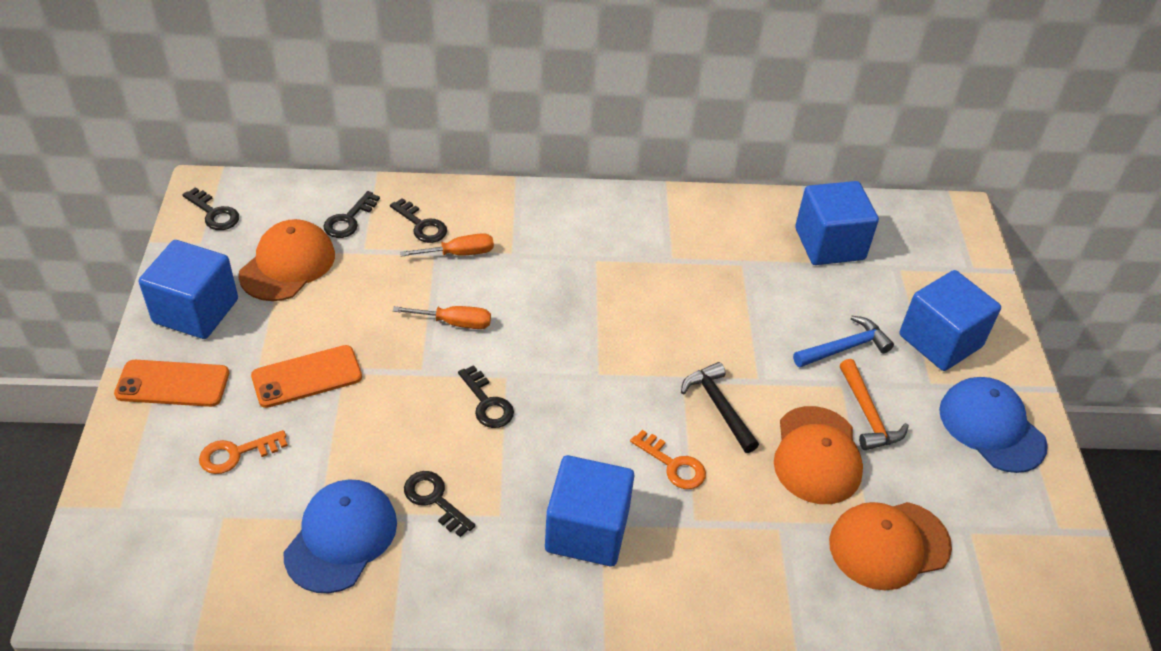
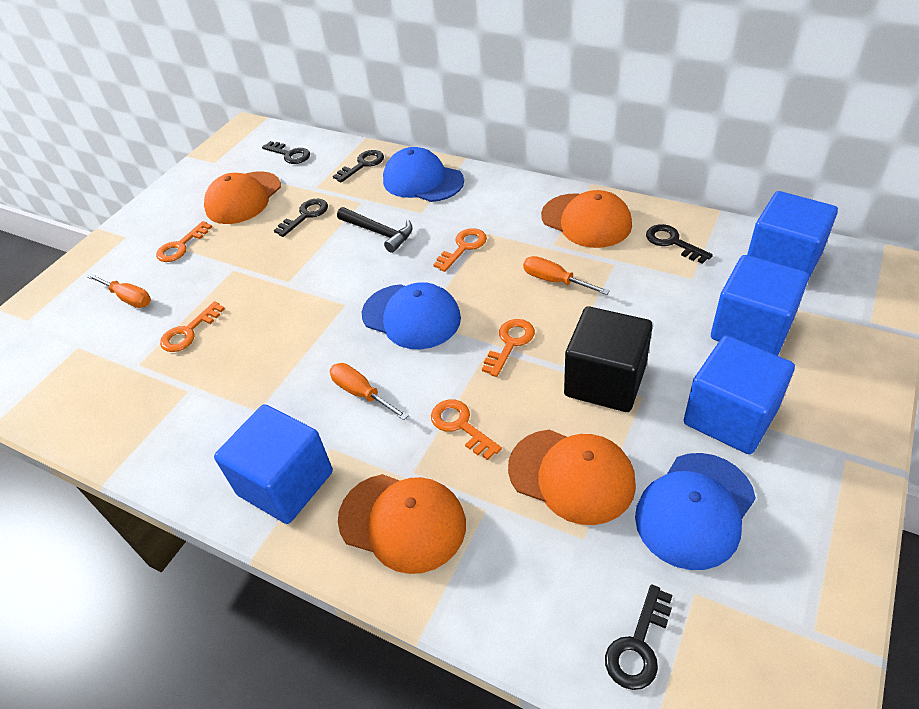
black cube: 0 -> 1
blue cap: 2 -> 3
blue hammer: 1 -> 0
orange cap: 3 -> 4
orange hammer: 1 -> 0
orange key: 2 -> 5
orange phone: 2 -> 0
orange screwdriver: 2 -> 3

